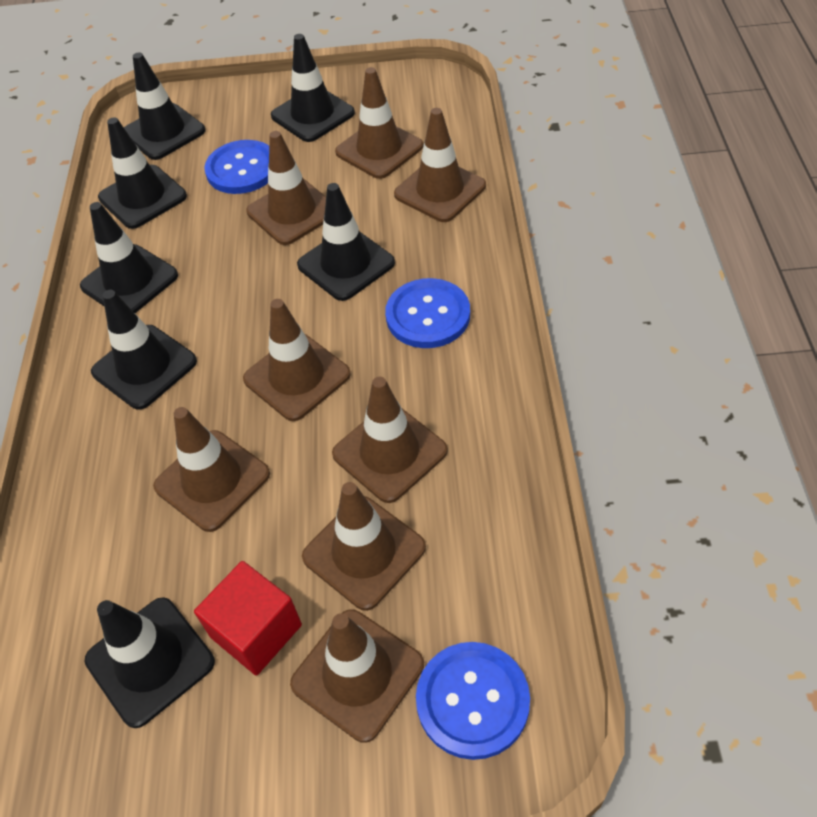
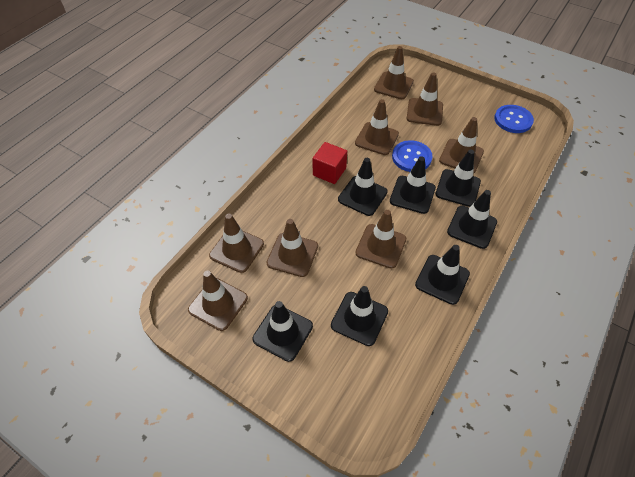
blue button: 3 -> 2

